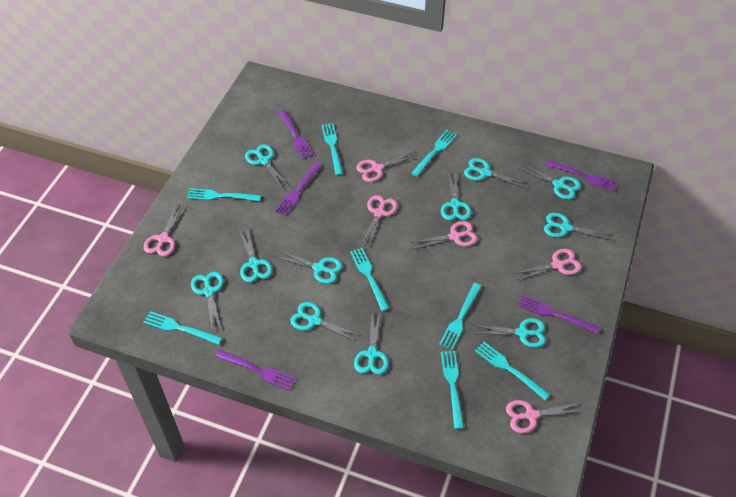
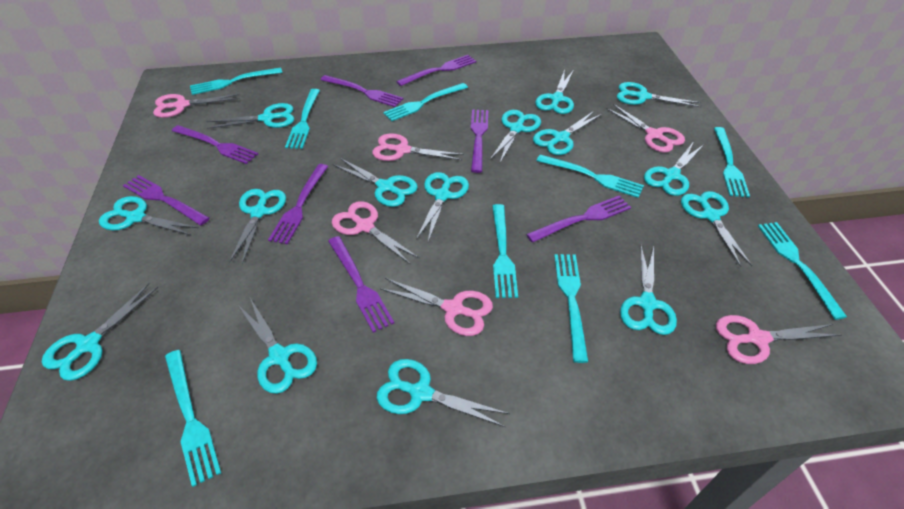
purple fork: 5 -> 8
turquoise fork: 8 -> 9
turquoise scissors: 11 -> 15

